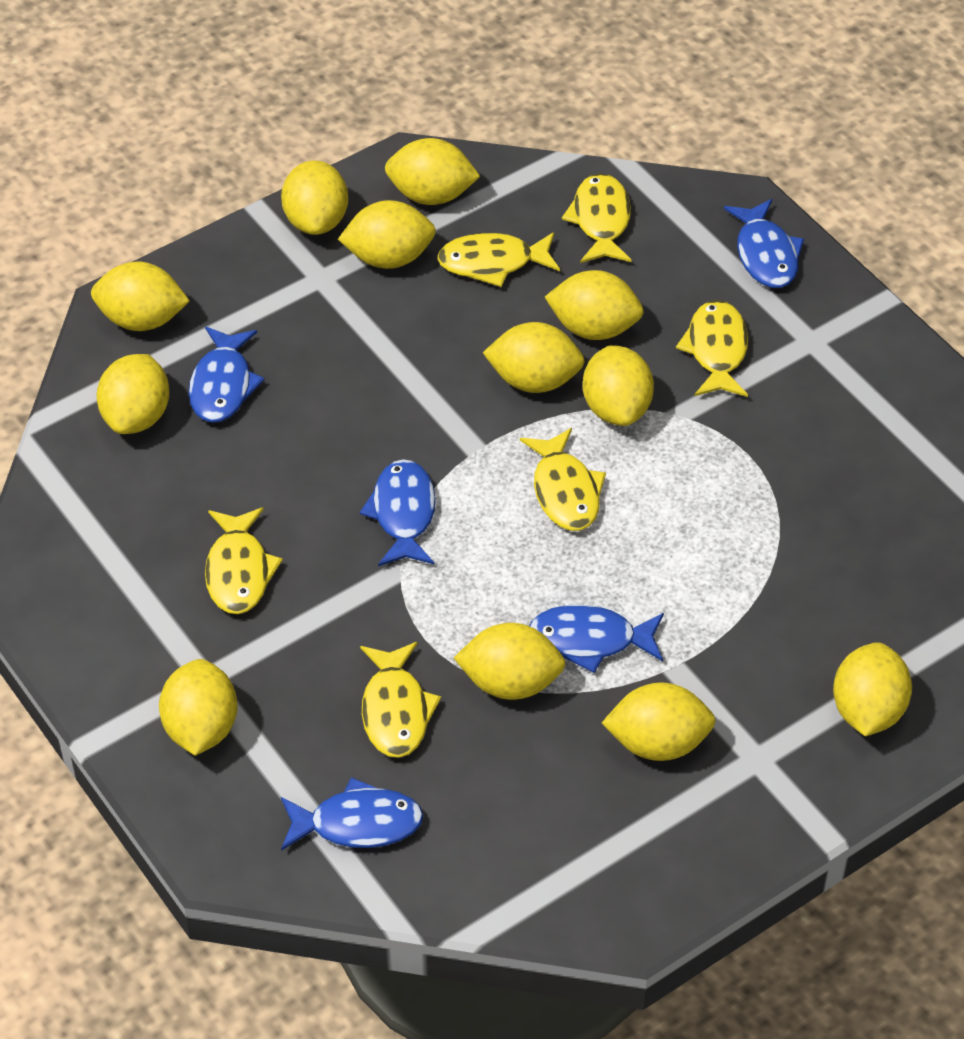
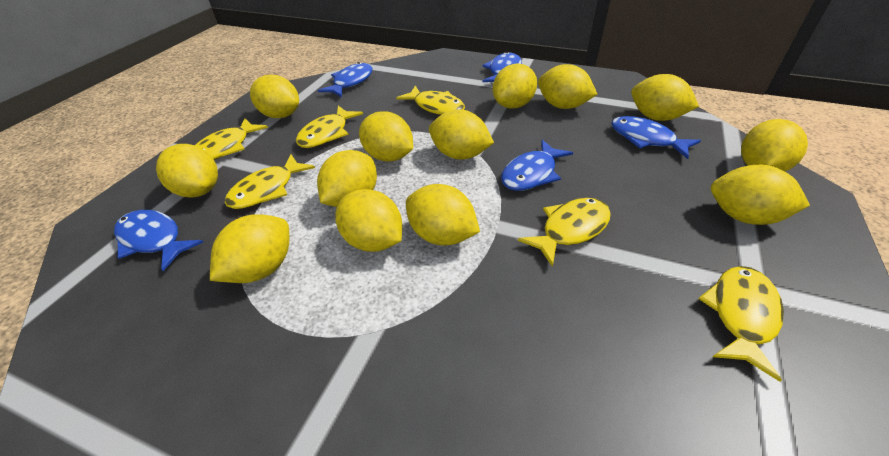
yellow lemon: 12 -> 13

